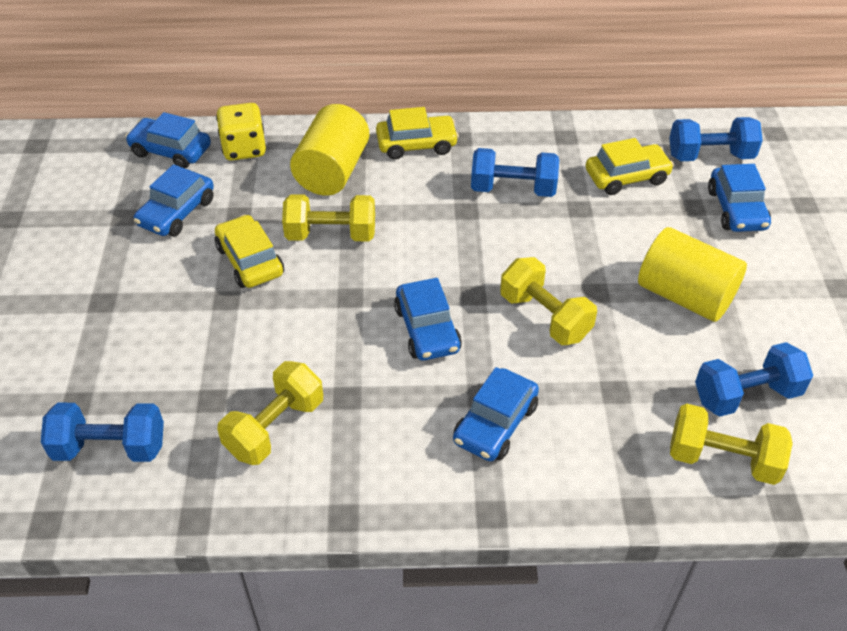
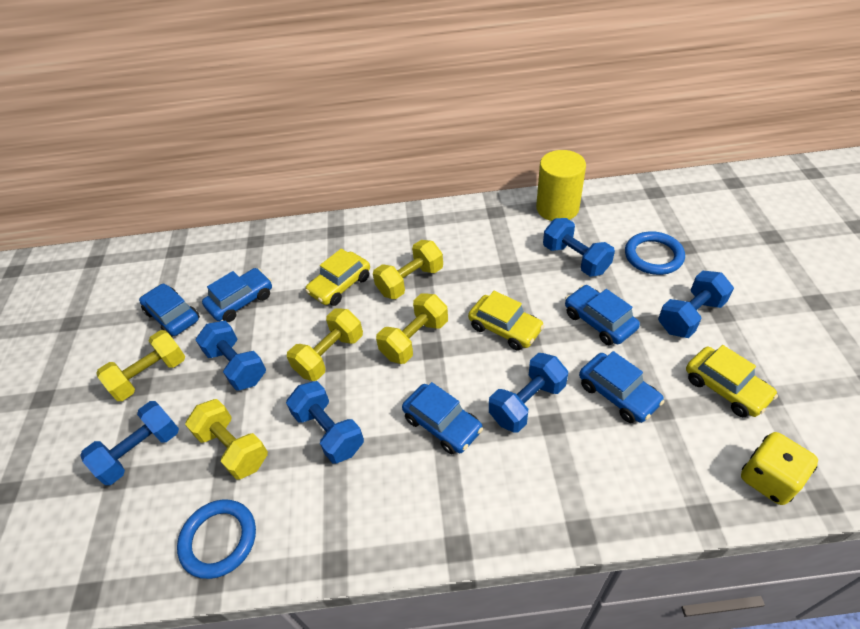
blue dumbbell: 4 -> 6
blue ring: 0 -> 2
yellow cylinder: 2 -> 1
yellow dumbbell: 4 -> 5

